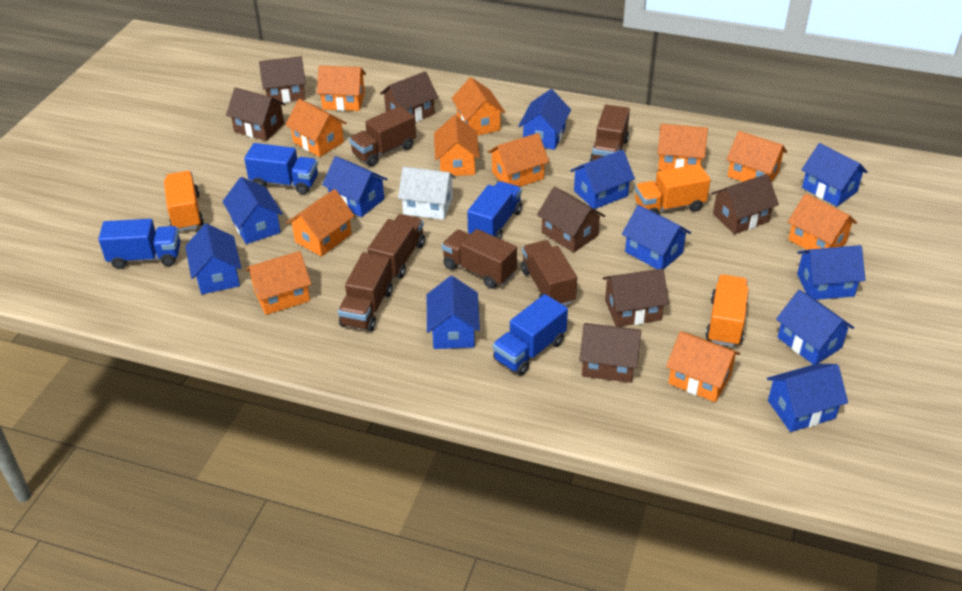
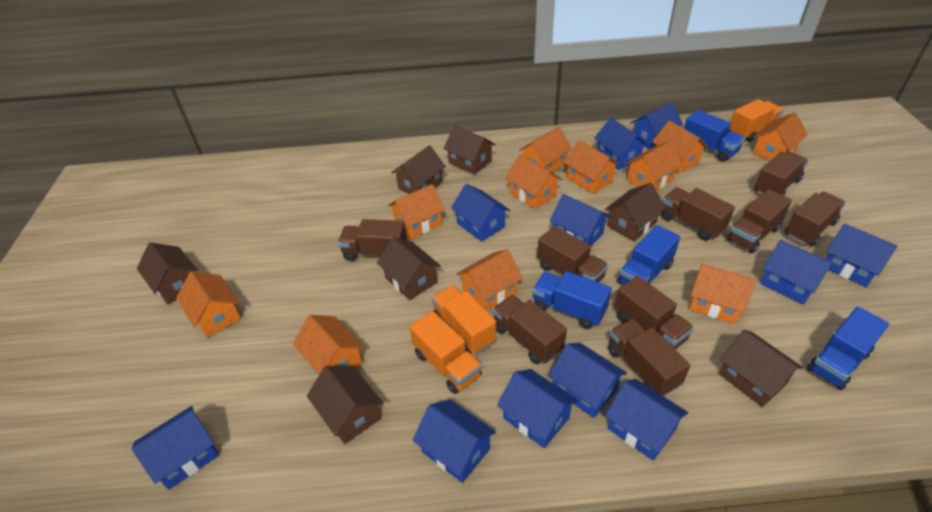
brown truck: 6 -> 9
white house: 1 -> 0

